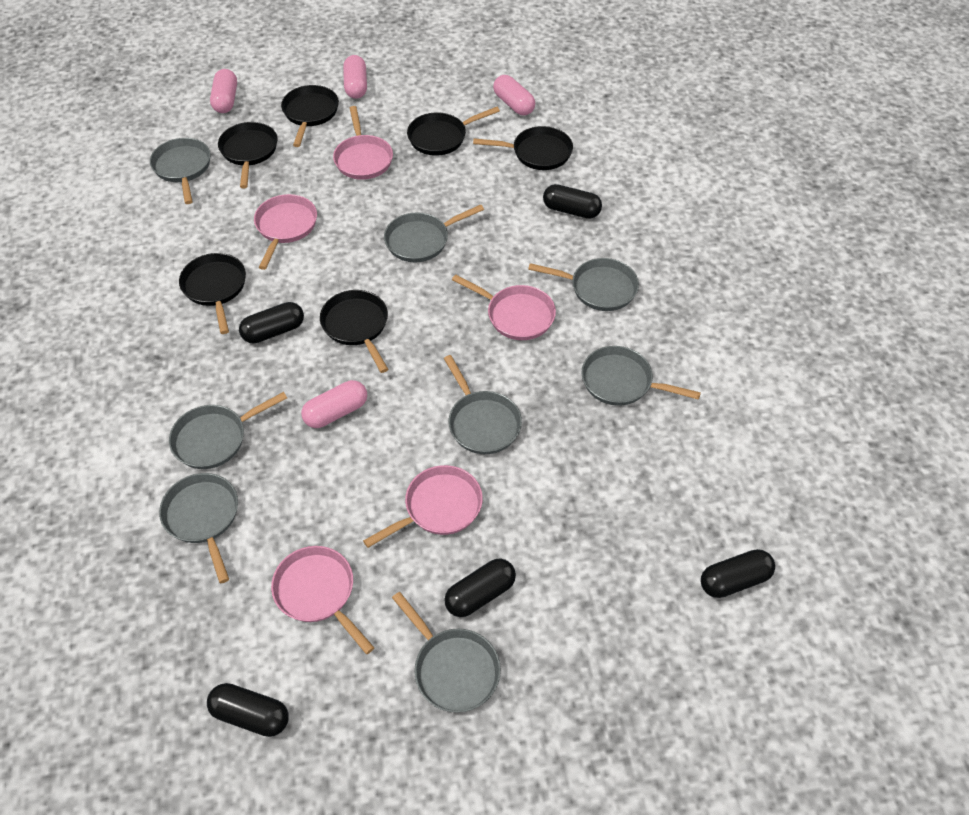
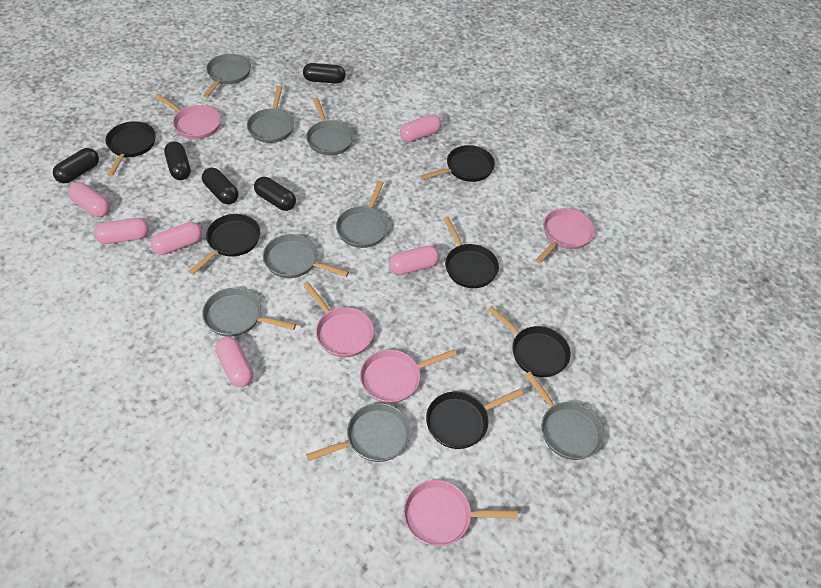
pink capsule: 4 -> 6

